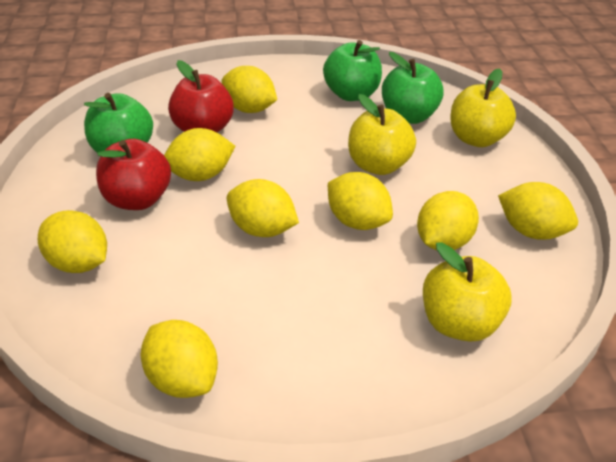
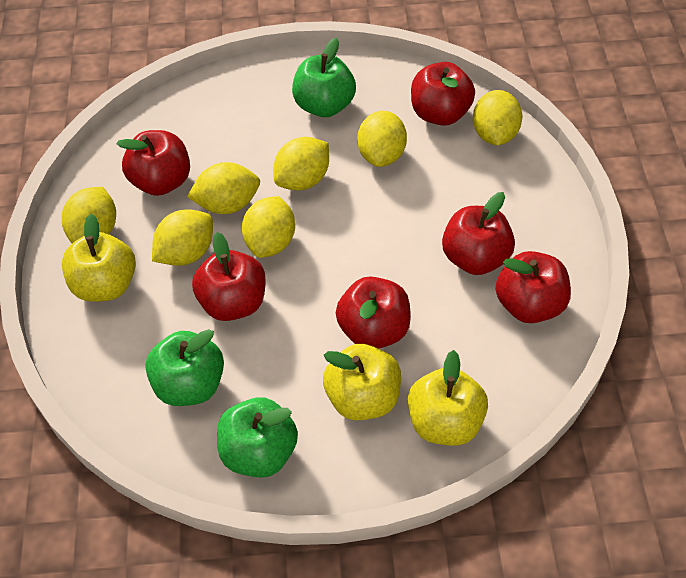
red apple: 2 -> 6
yellow lemon: 8 -> 7

